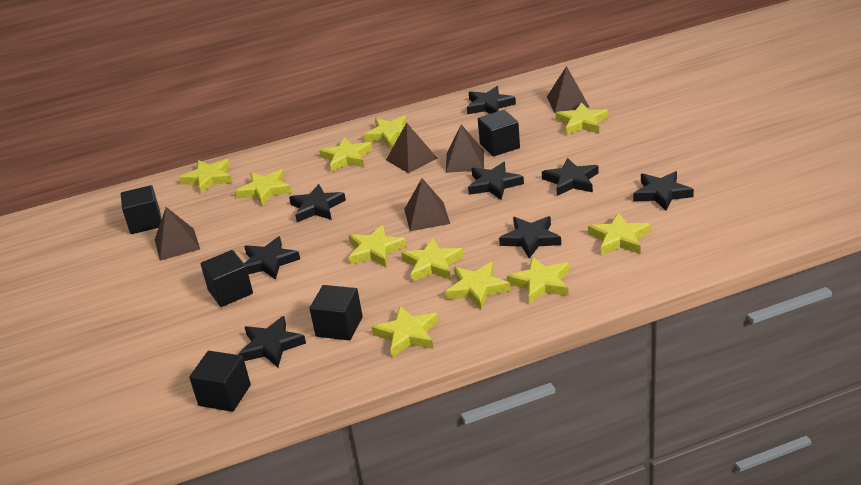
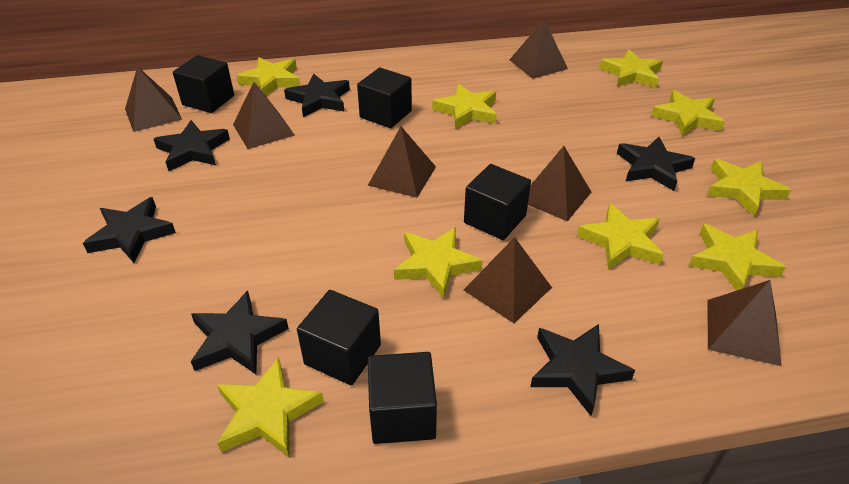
black star: 8 -> 6
brown pyramid: 5 -> 7
yellow star: 11 -> 9

